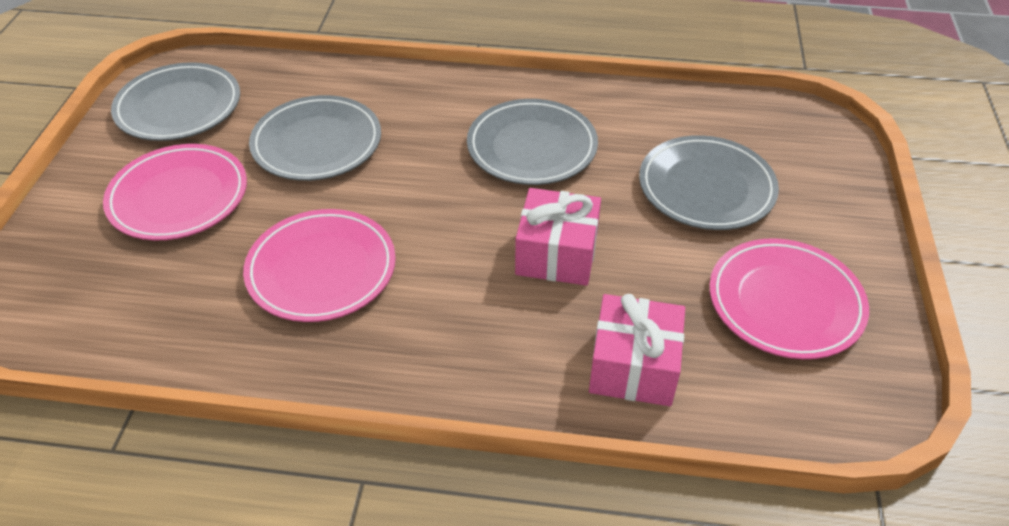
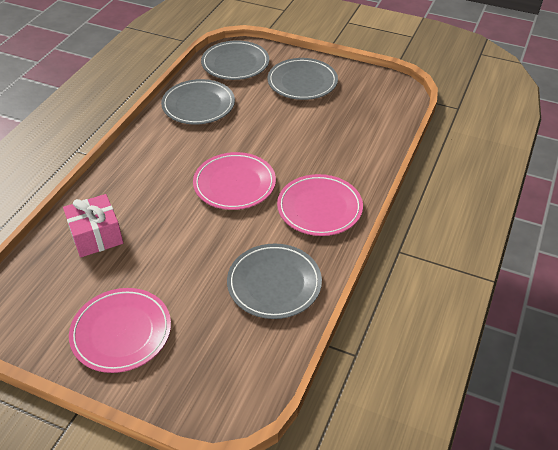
pink gift: 2 -> 1

